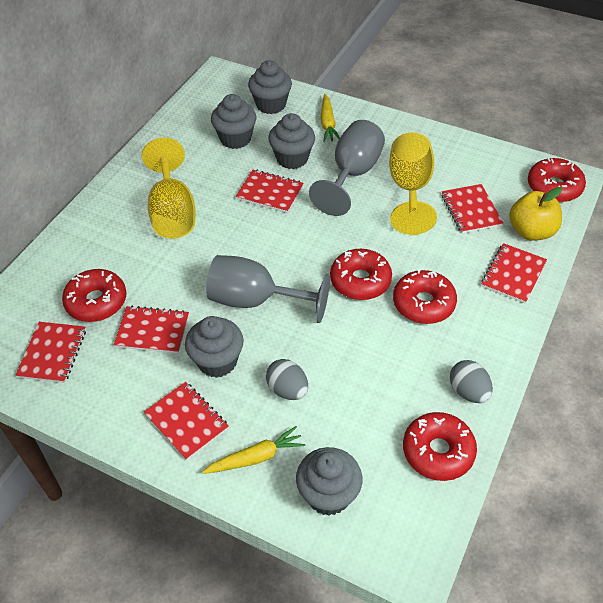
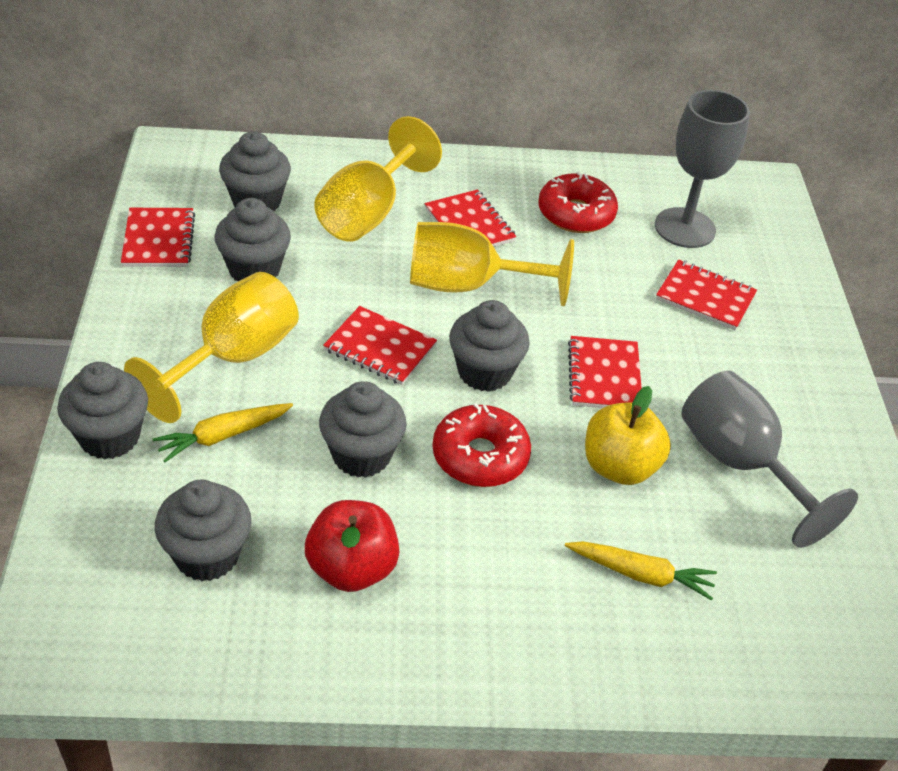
grey cupcake: 5 -> 6
grey egg: 2 -> 0
red apple: 0 -> 1
red donut: 5 -> 2
red notebook: 6 -> 5
yellow goblet: 2 -> 3

